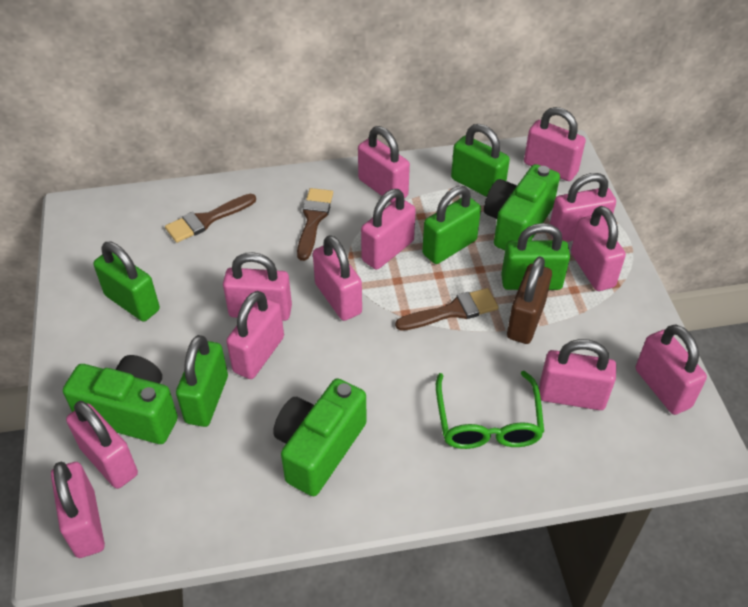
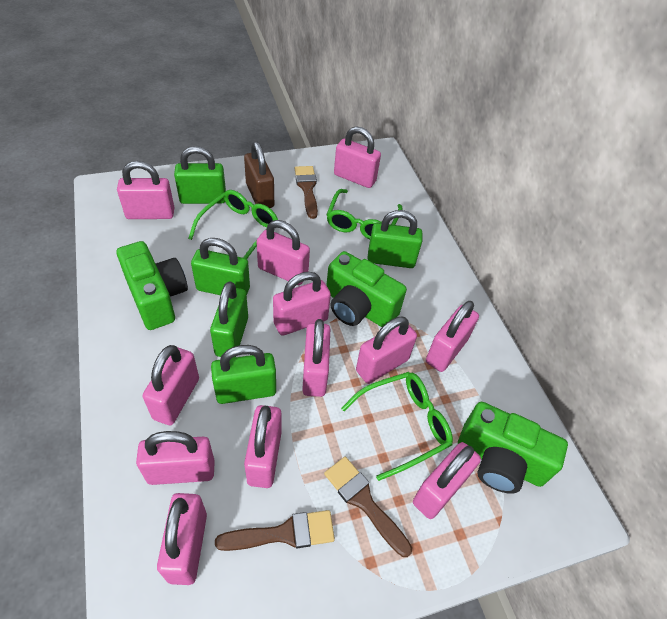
green glasses: 1 -> 3

